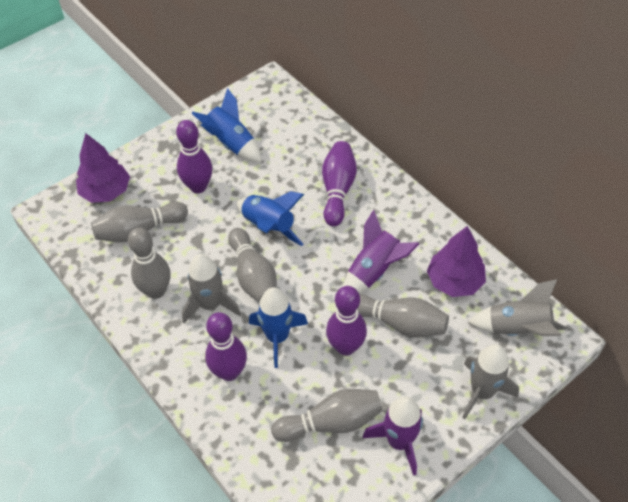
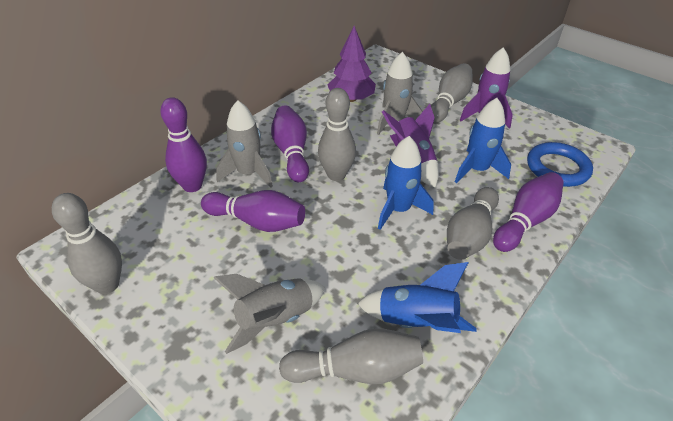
blue ring: 0 -> 1
purple tree: 2 -> 1

